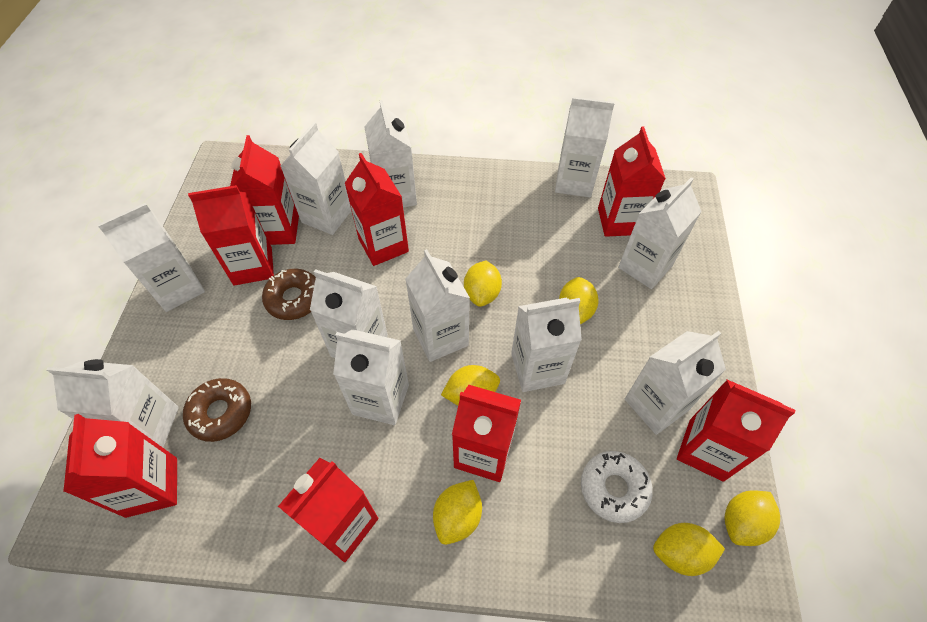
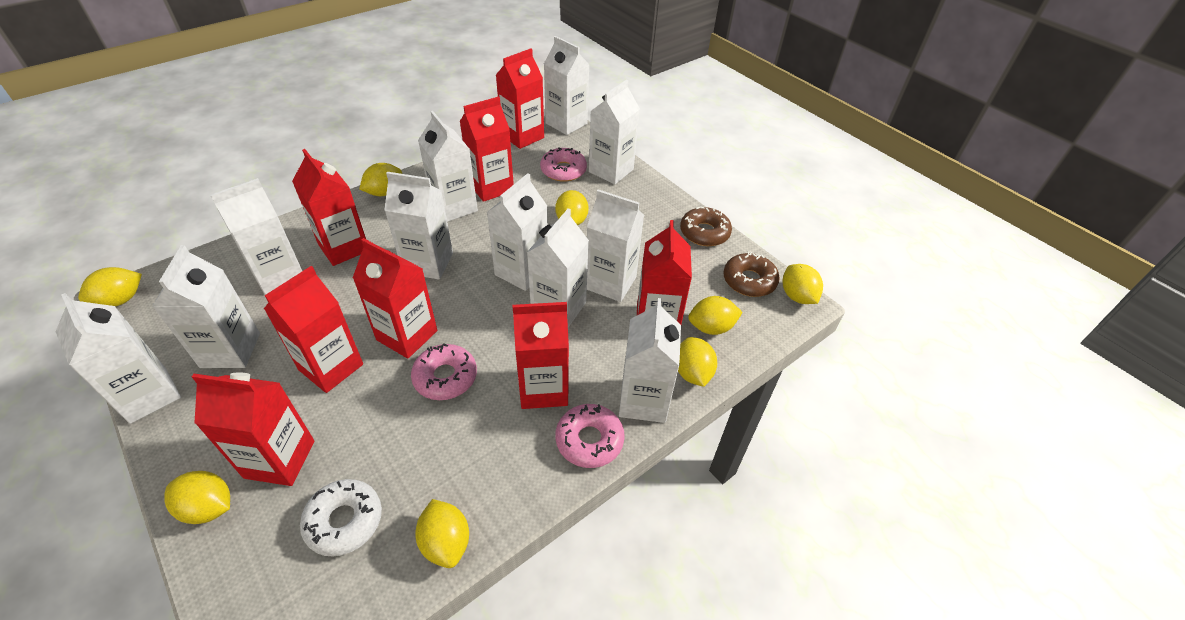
pink donut: 0 -> 3
yellow lemon: 6 -> 8

